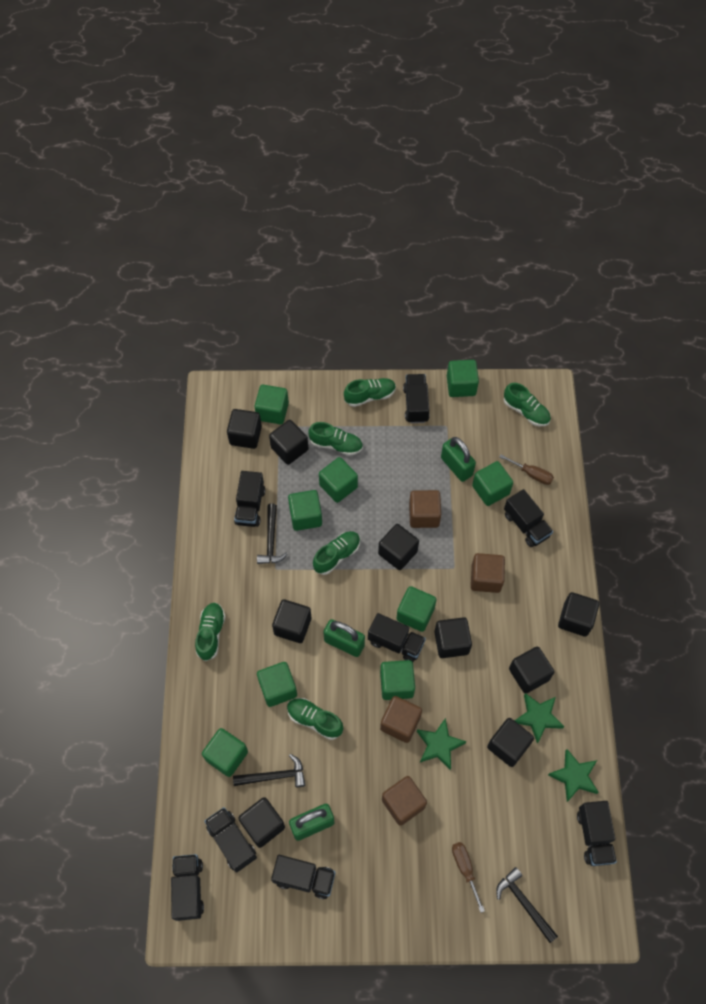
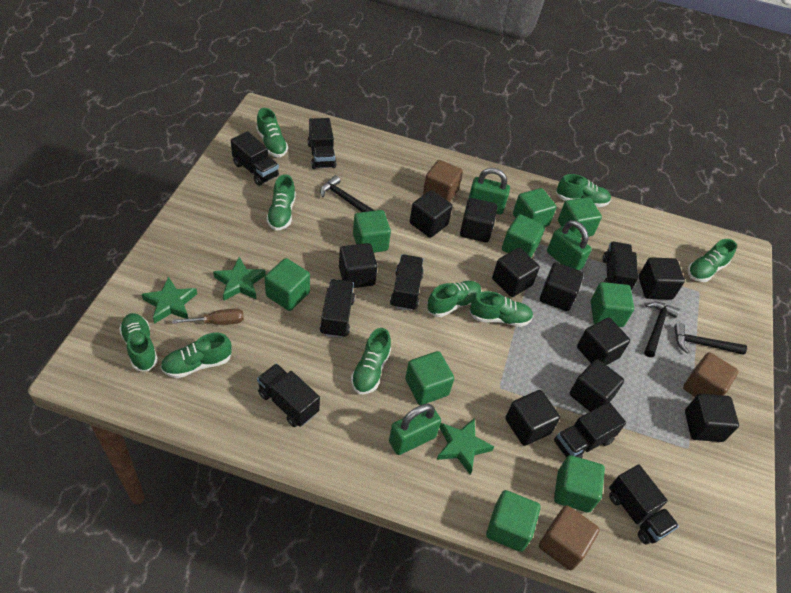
black cube: 9 -> 10
brown cube: 4 -> 3
brown screwdriver: 2 -> 1
green shoe: 6 -> 9

